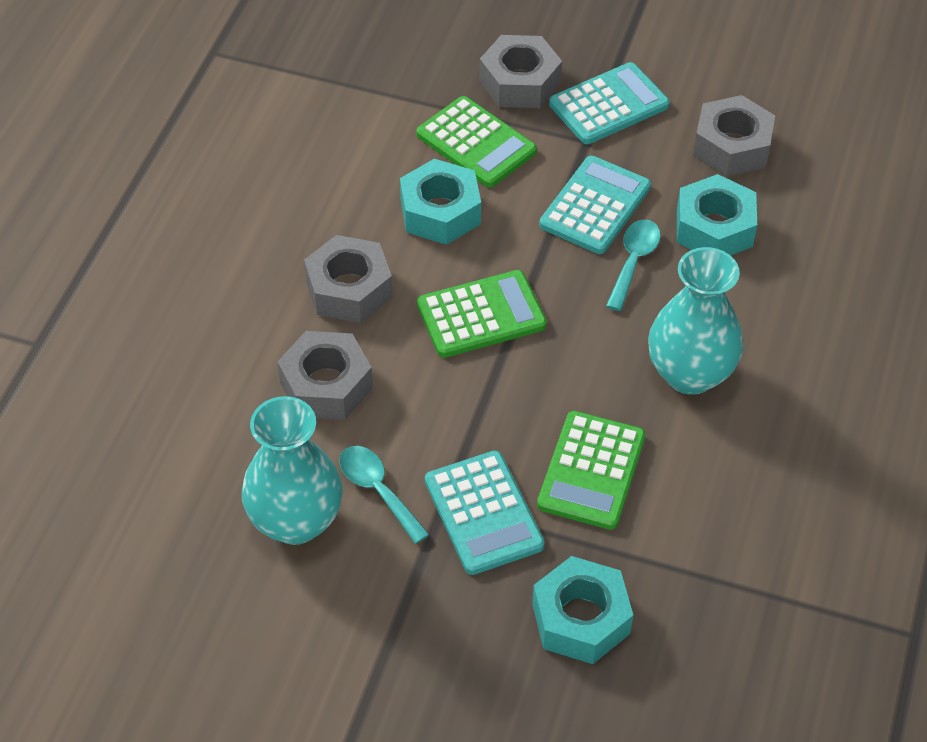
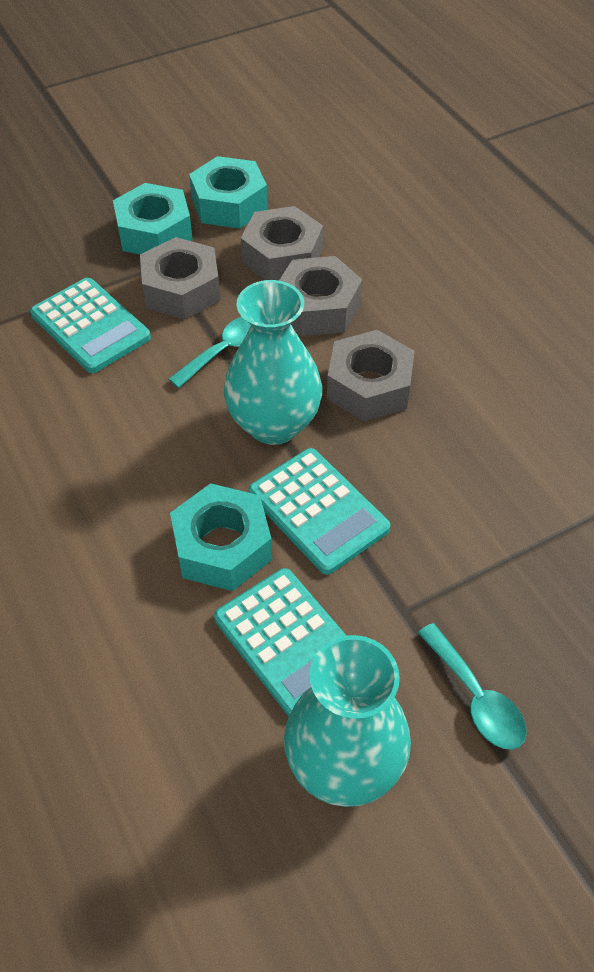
green calculator: 3 -> 0

